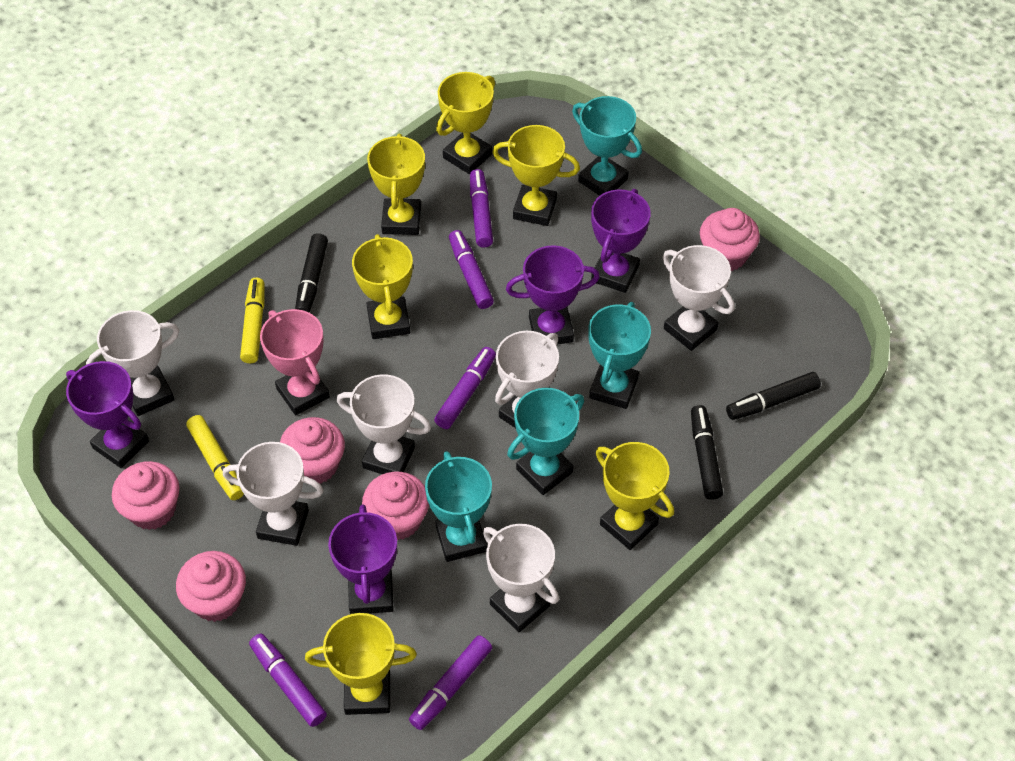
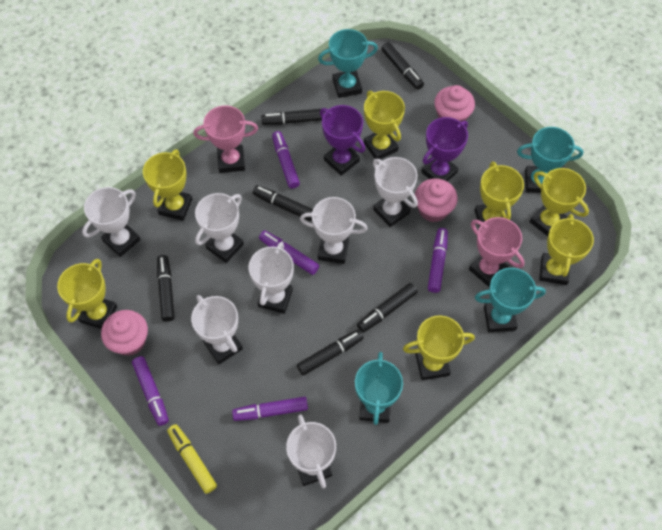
black marker: 3 -> 6
pink cupcake: 5 -> 3
pink trophy: 1 -> 2
purple trophy: 4 -> 2
white trophy: 6 -> 7
yellow marker: 2 -> 1
yellow trophy: 6 -> 7

